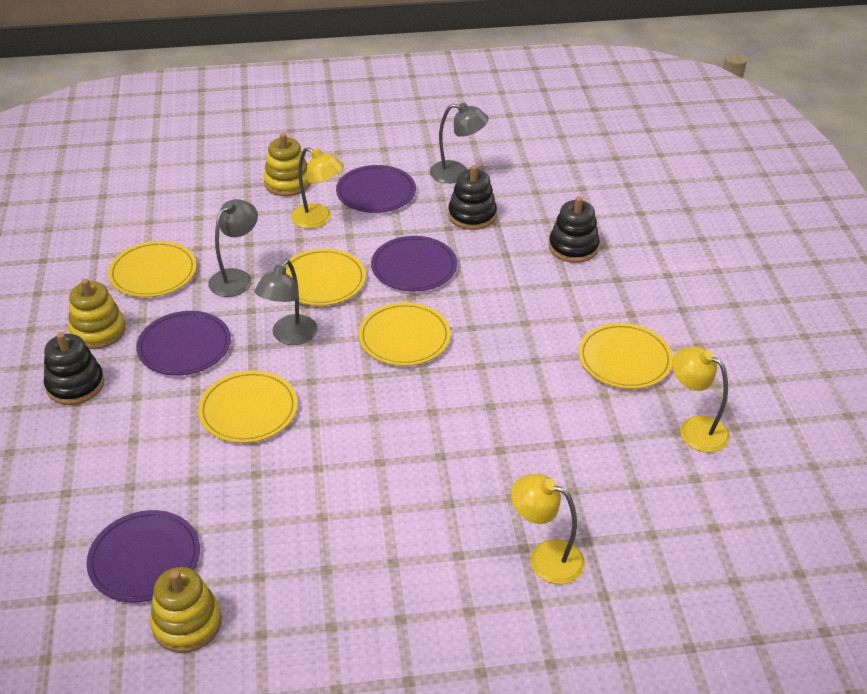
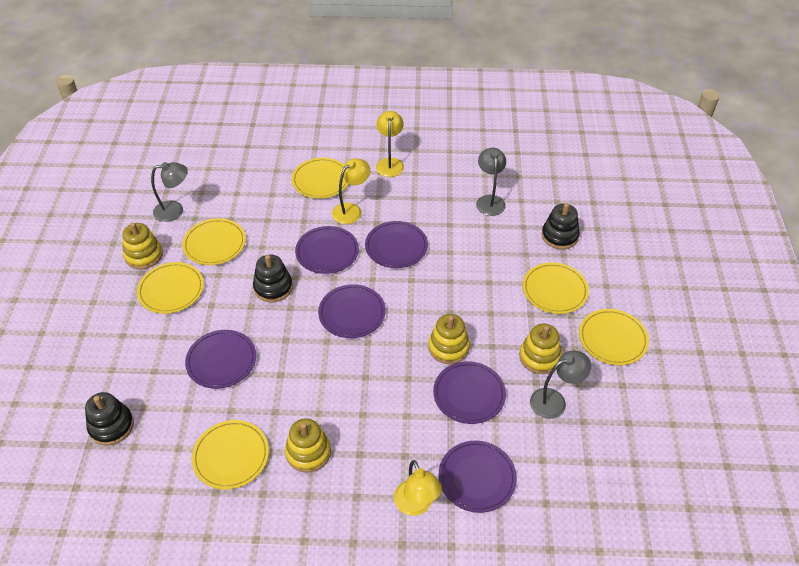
purple plate: 4 -> 6
yellow plate: 5 -> 6
yellow stacking toy: 3 -> 4

